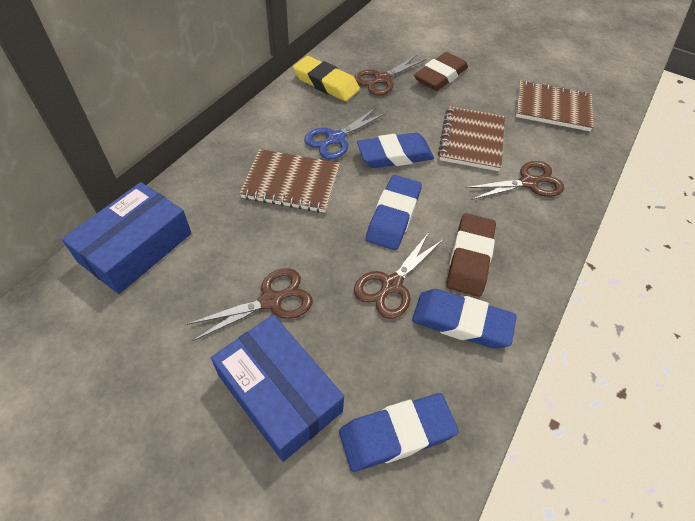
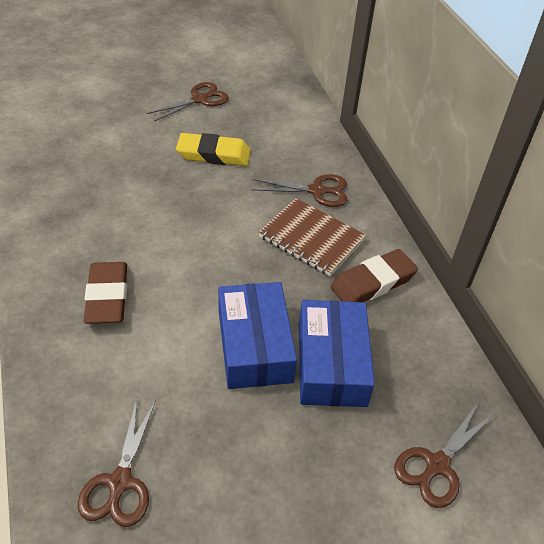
blue eraser: 4 -> 0
blue scissors: 1 -> 0
brown notebook: 3 -> 1

